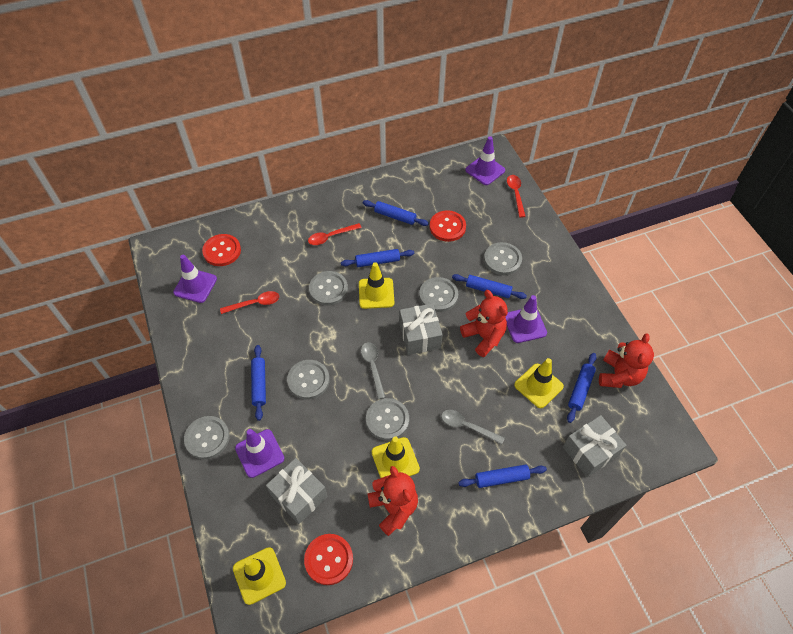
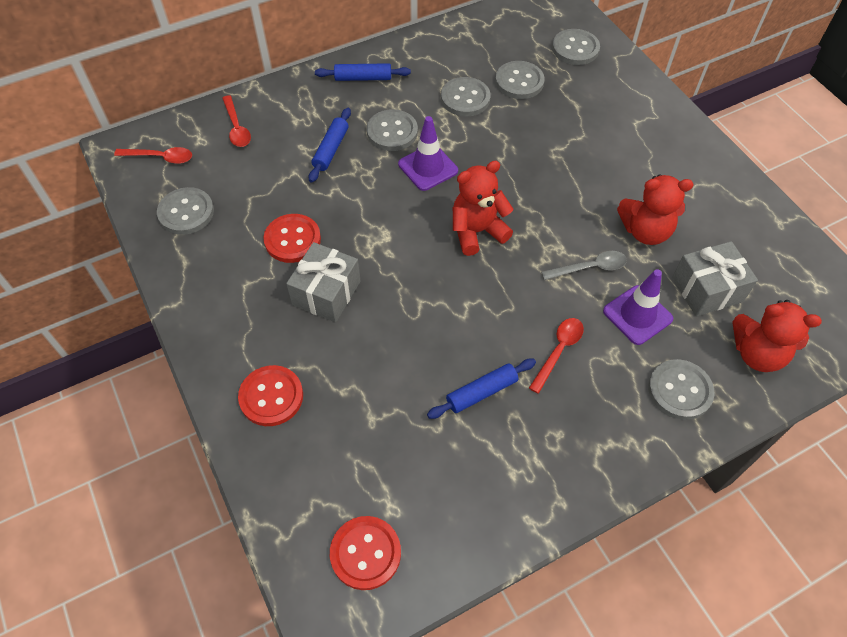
blue rolling pin: 6 -> 3
grey gift: 3 -> 2
grey spoon: 2 -> 1
purple traffic cone: 4 -> 2
yellow traffic cone: 4 -> 0

